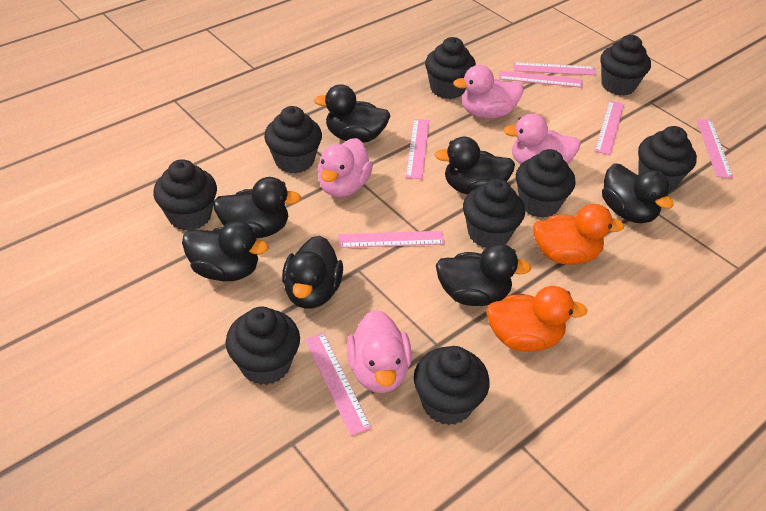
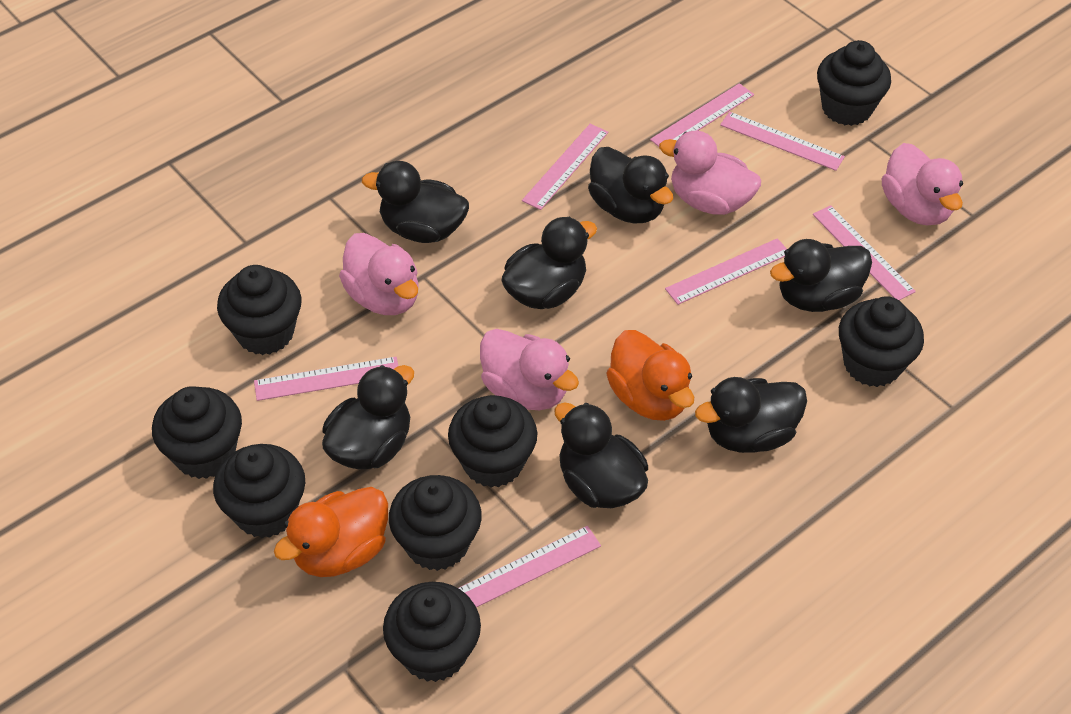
black cupcake: 9 -> 8

